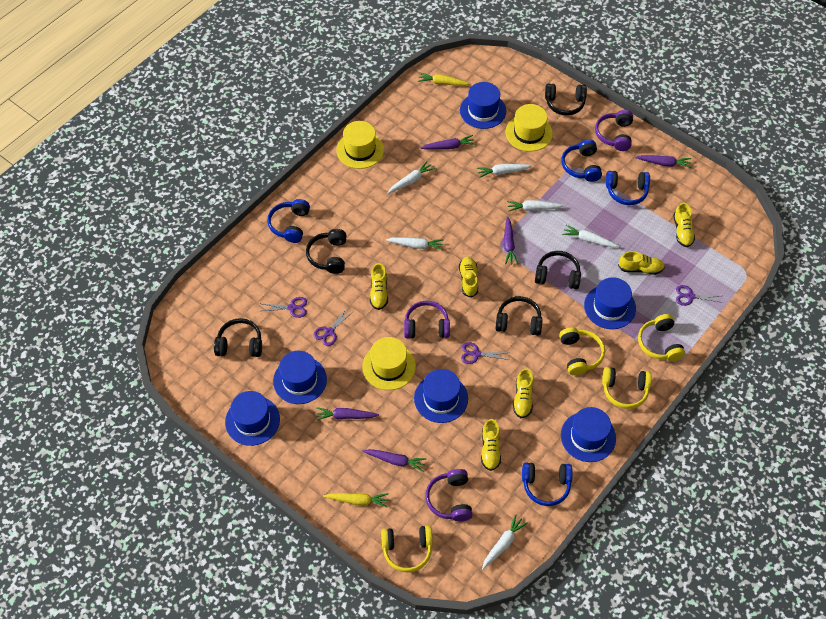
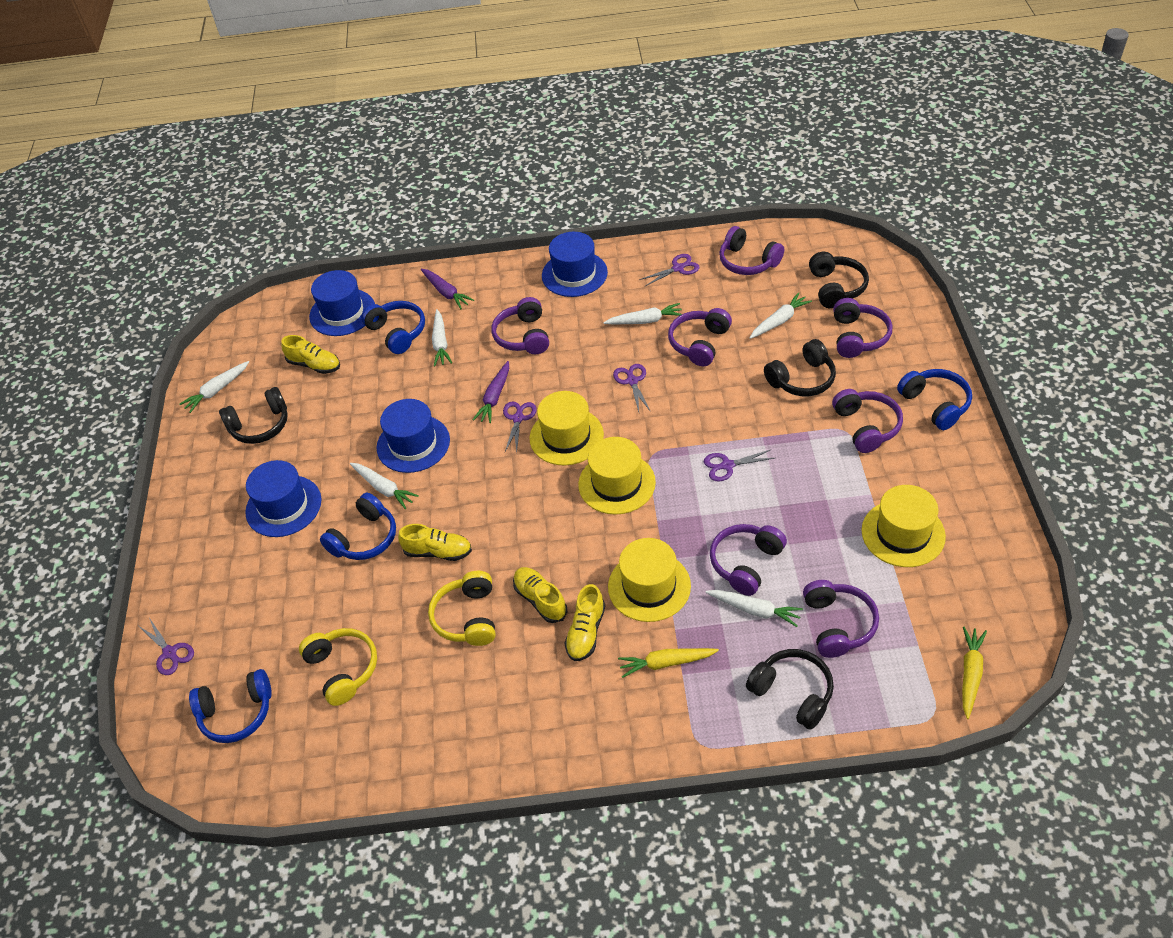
black headphones: 5 -> 4
blue hat: 6 -> 4
purple carrot: 5 -> 2
purple headphones: 3 -> 7
purple scissors: 4 -> 5
yellow hat: 3 -> 4
yellow headphones: 4 -> 2
yellow shoe: 6 -> 4

